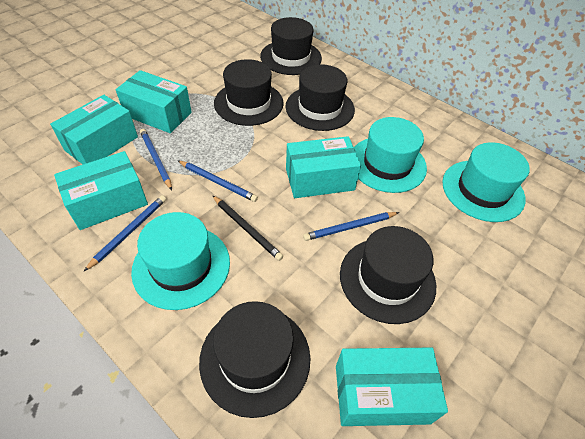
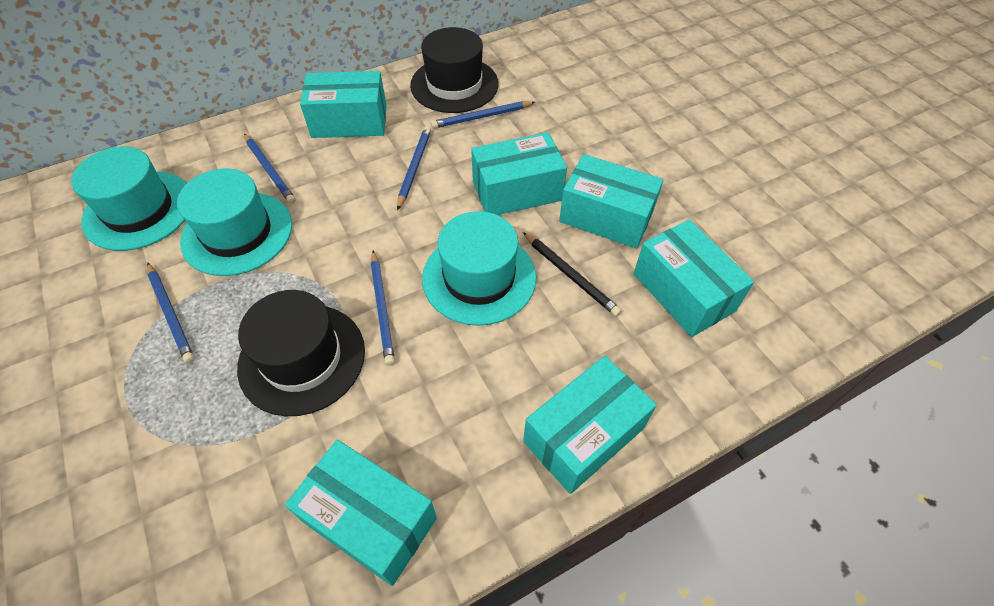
black hat: 5 -> 2
blue pencil: 4 -> 5
turquoise box: 5 -> 6

